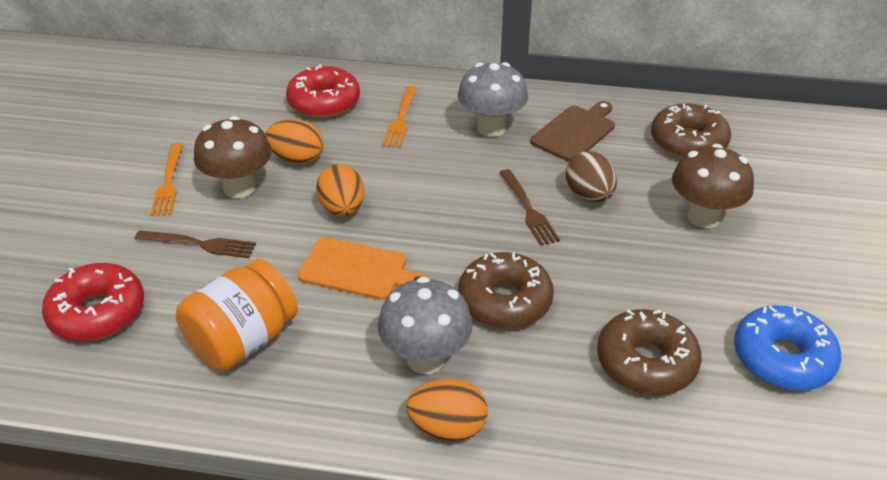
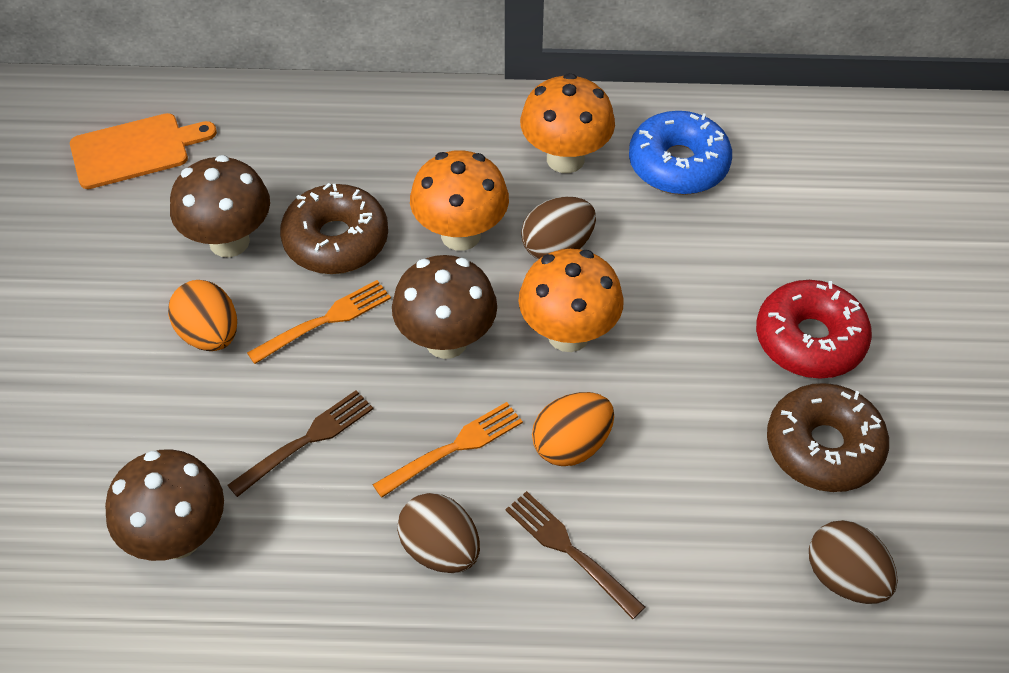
brown cutting board: 1 -> 0
brown donut: 3 -> 2
brown egg: 1 -> 3
brown mushroom: 2 -> 3
grey mushroom: 2 -> 0
orange egg: 3 -> 2
orange jar: 1 -> 0
orange mushroom: 0 -> 3
red donut: 2 -> 1

